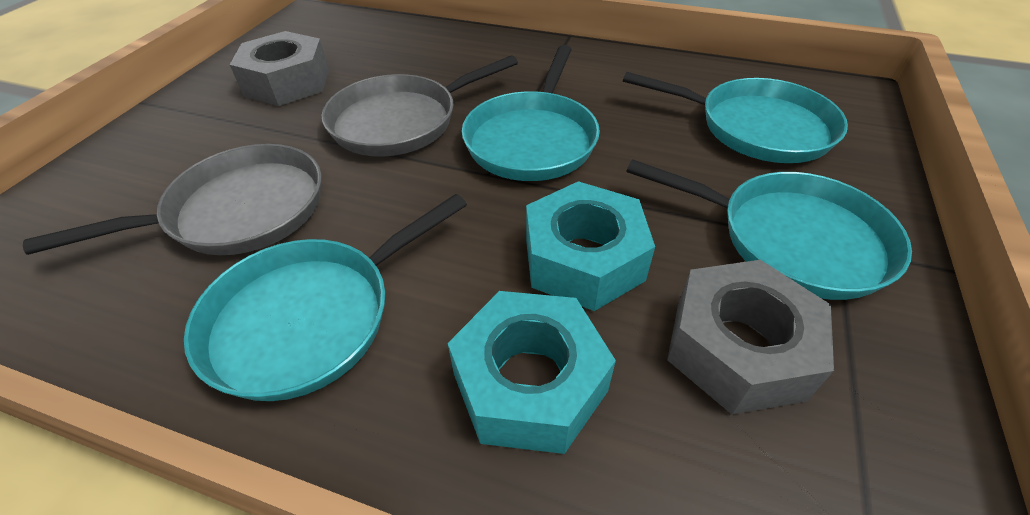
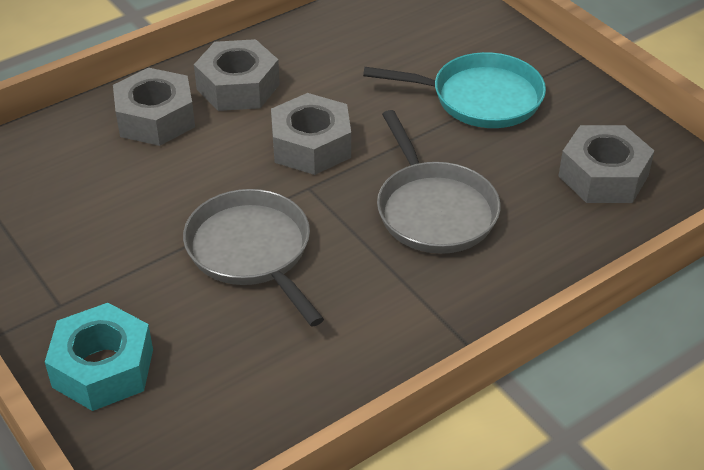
grey nut: 2 -> 4
turquoise nut: 2 -> 1
turquoise pan: 4 -> 1

